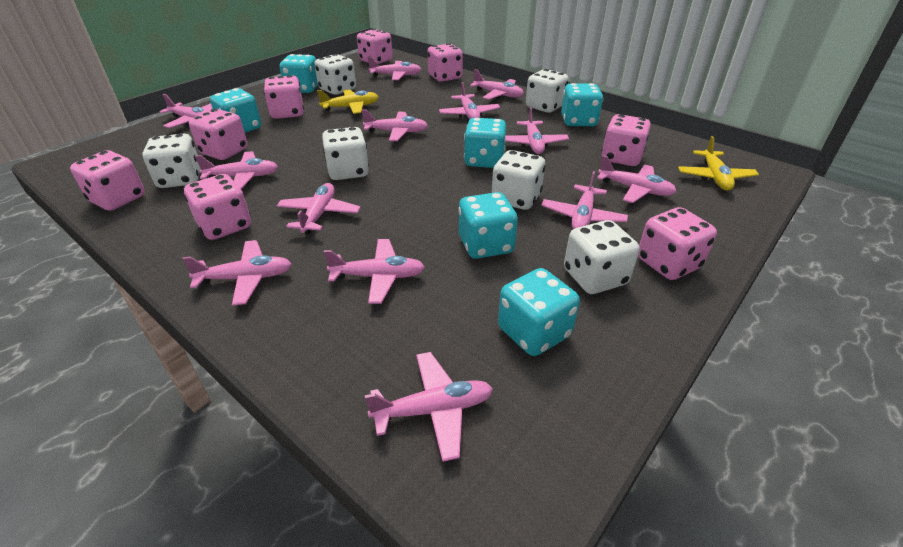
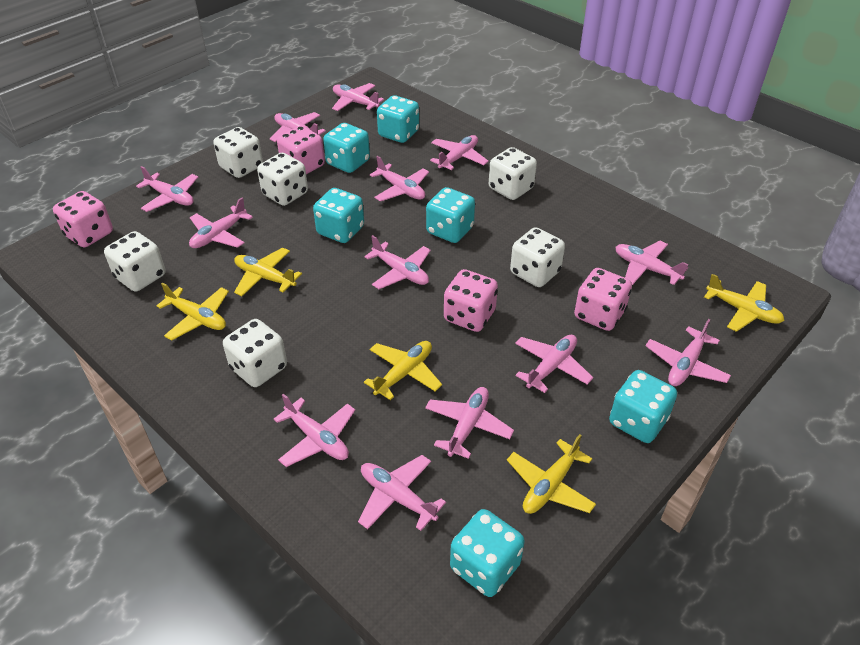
pink dice: 8 -> 4
yellow plane: 2 -> 5

